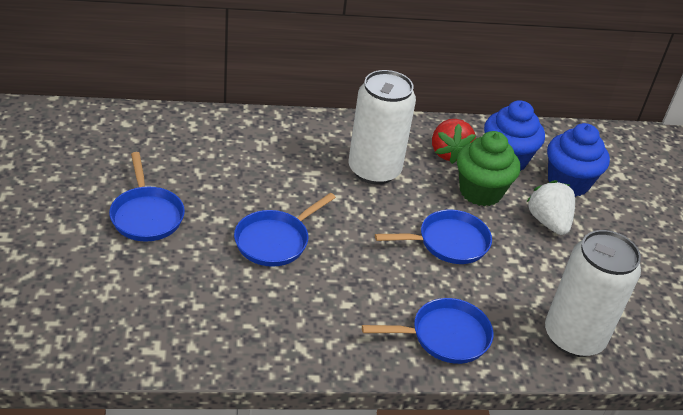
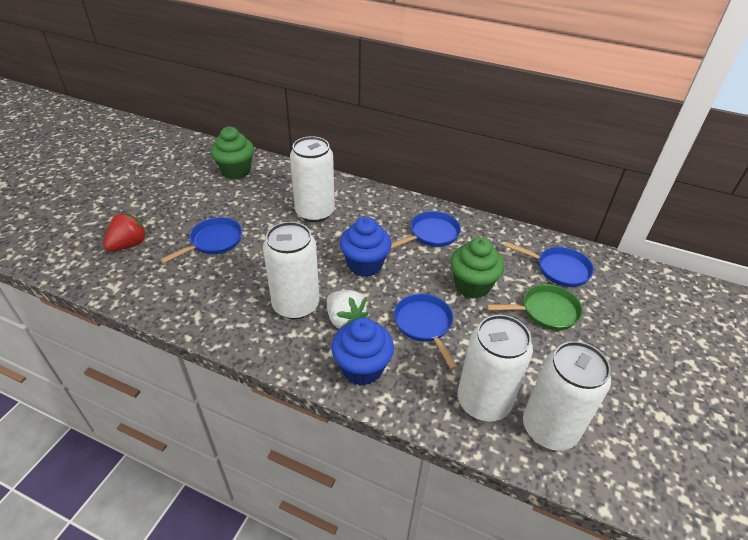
green cupcake: 1 -> 2
green pan: 0 -> 1
white can: 2 -> 4

